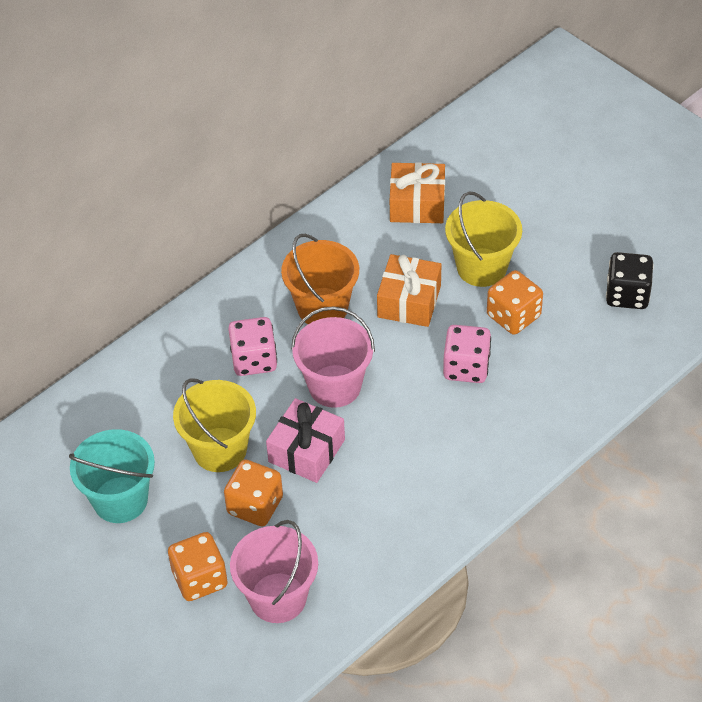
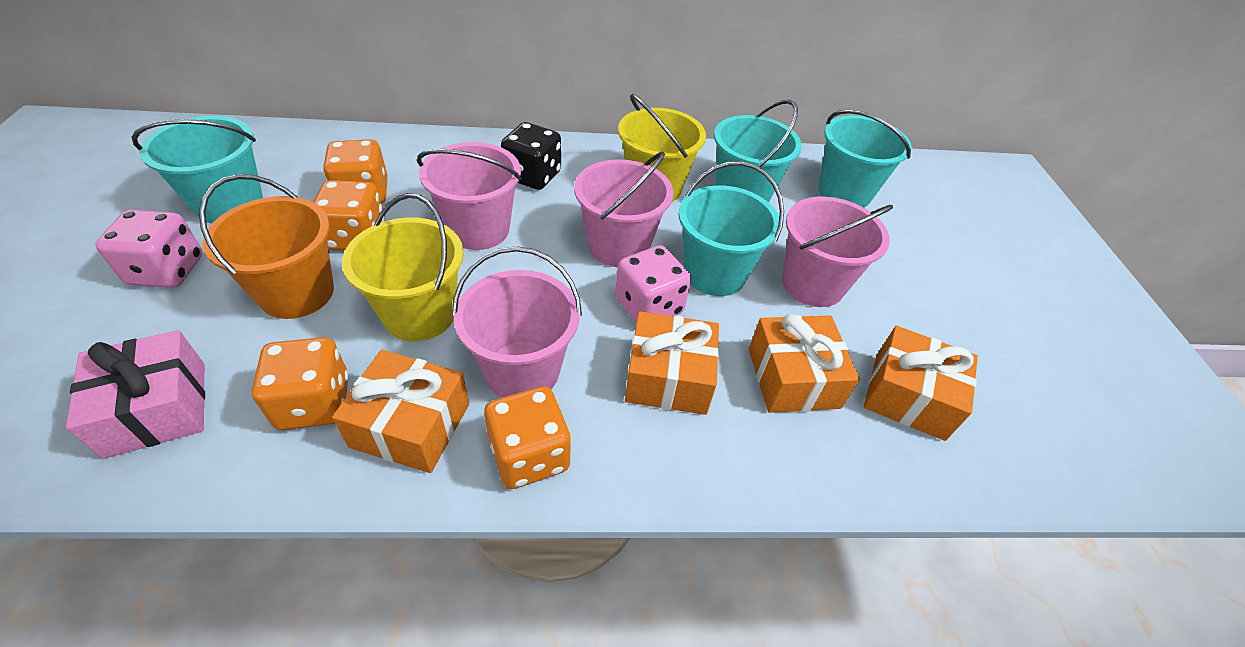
orange dice: 3 -> 4
orange gift: 2 -> 4
pink bucket: 2 -> 4
turquoise bucket: 1 -> 4

